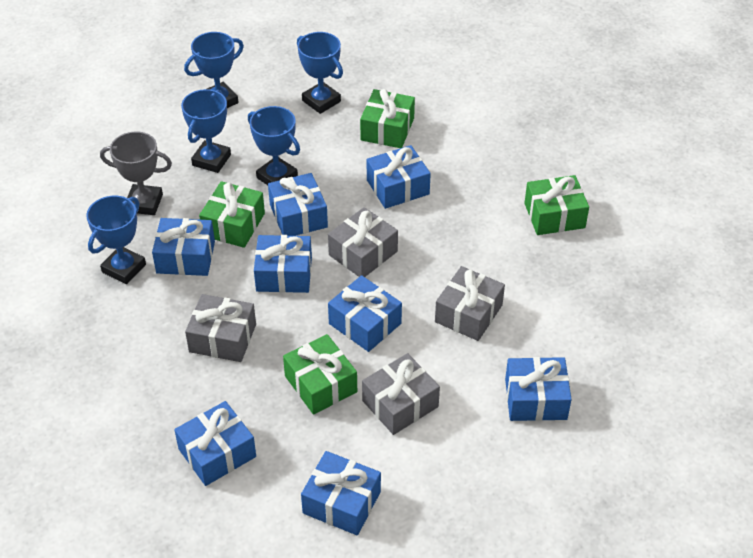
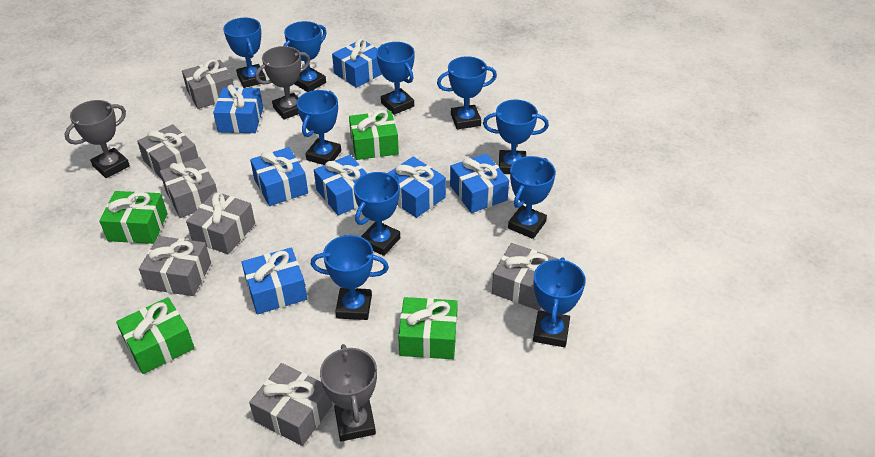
blue gift: 8 -> 7
blue trophy: 5 -> 10
grey gift: 4 -> 7
grey trophy: 1 -> 3

